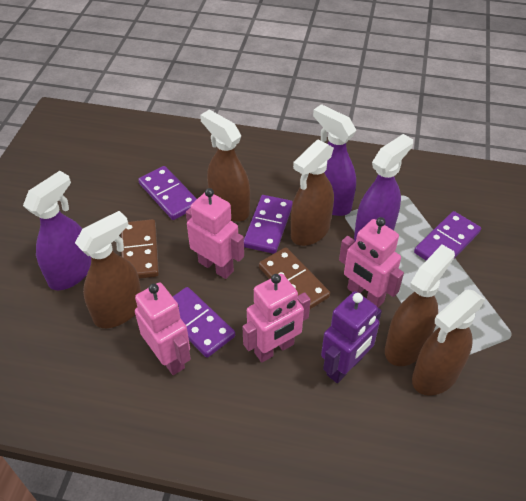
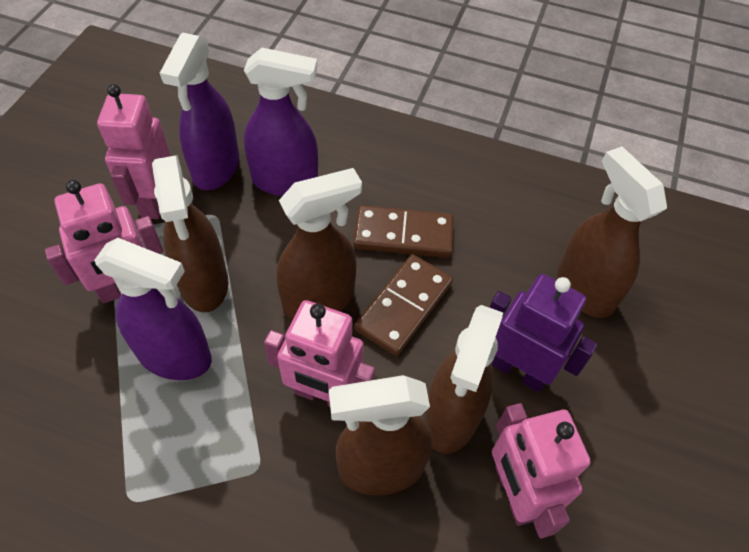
purple domino: 4 -> 0

